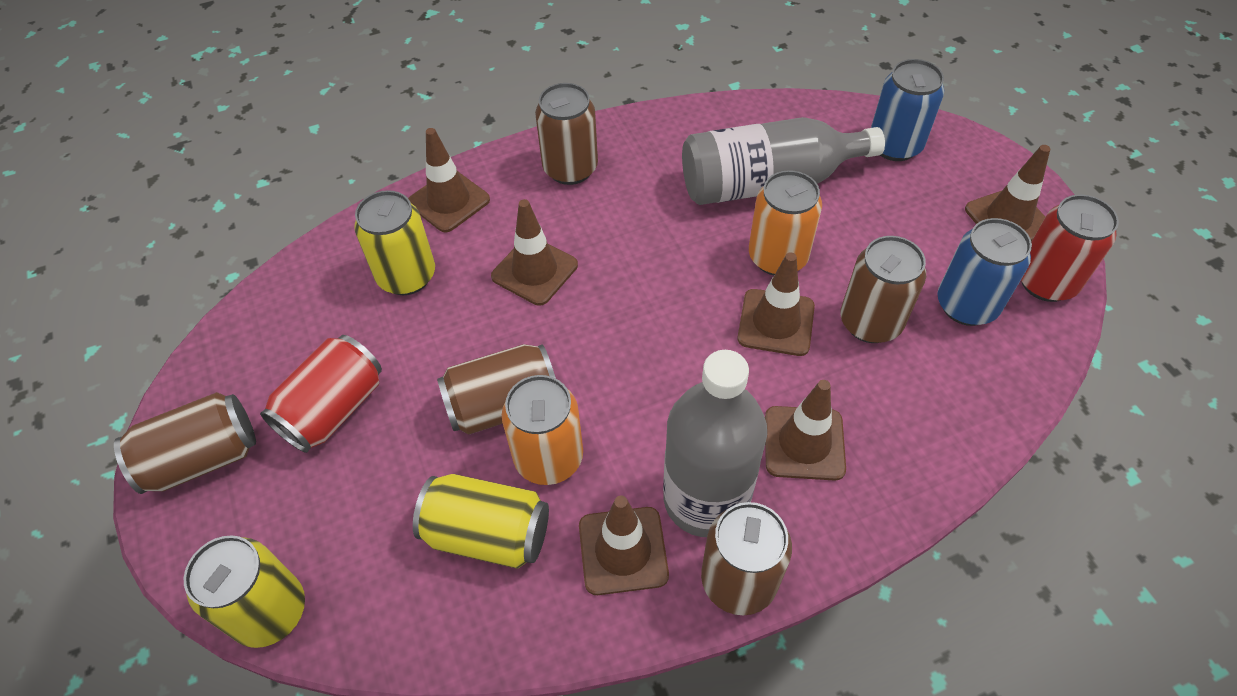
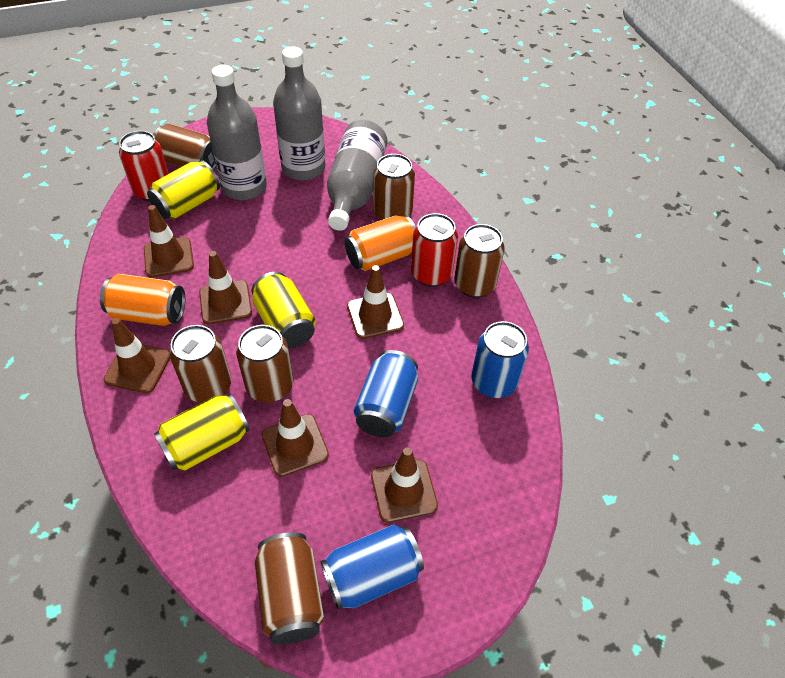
blue can: 2 -> 3
brown can: 5 -> 6
grey bottle: 2 -> 3

